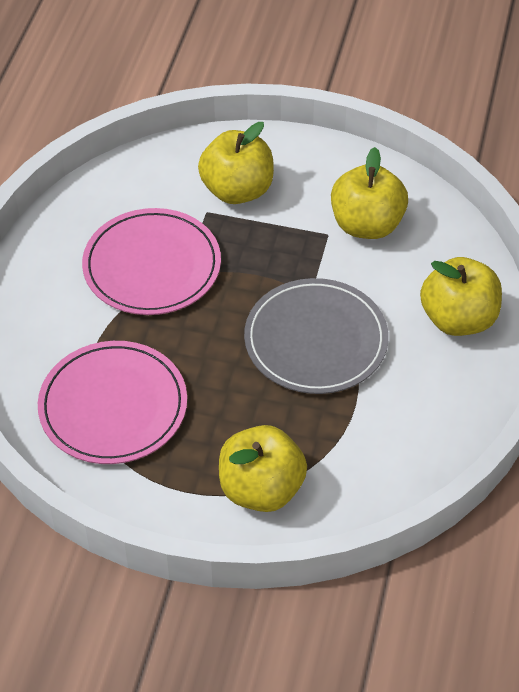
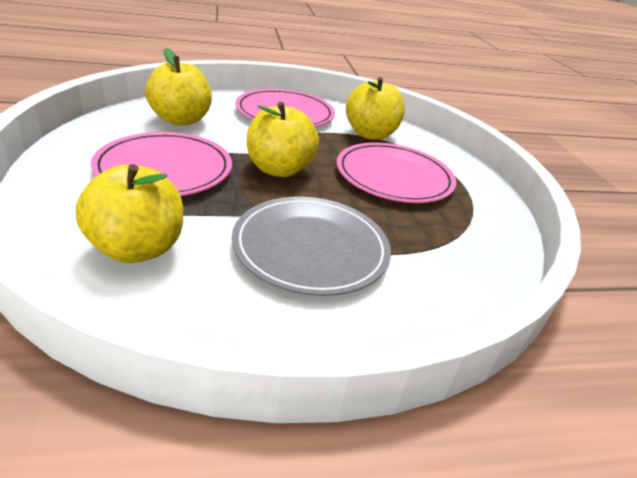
pink plate: 2 -> 3

